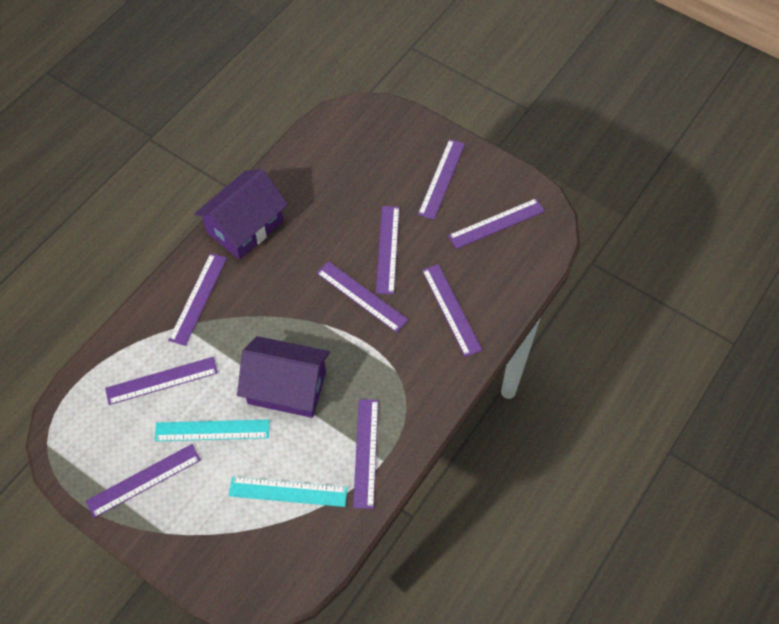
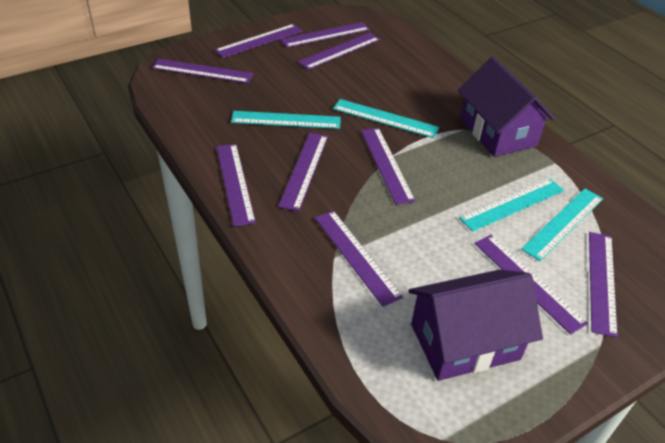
purple ruler: 9 -> 10
turquoise ruler: 2 -> 4

